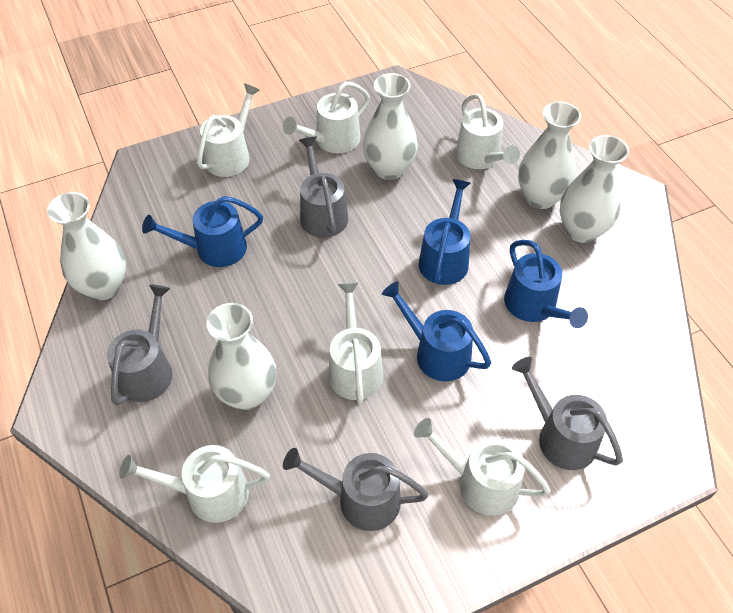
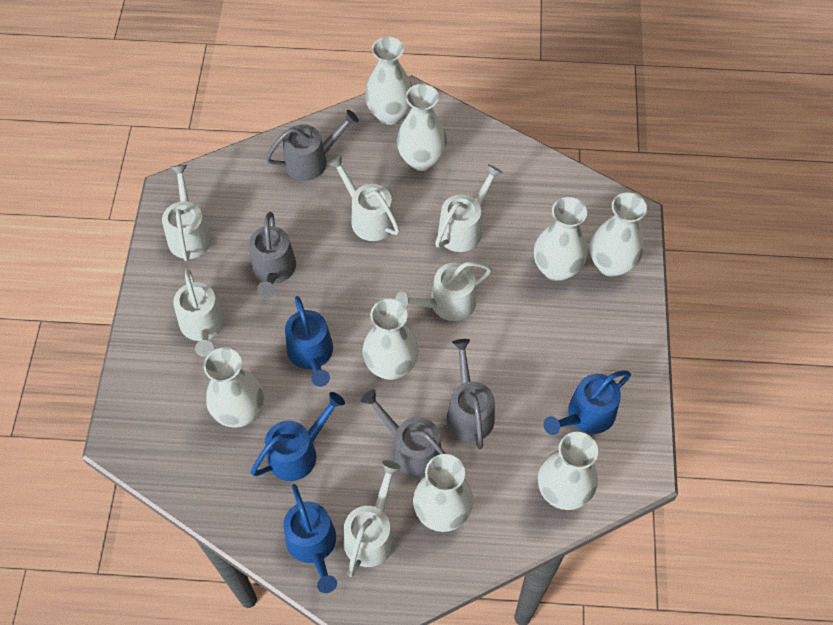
white vase: 5 -> 8

